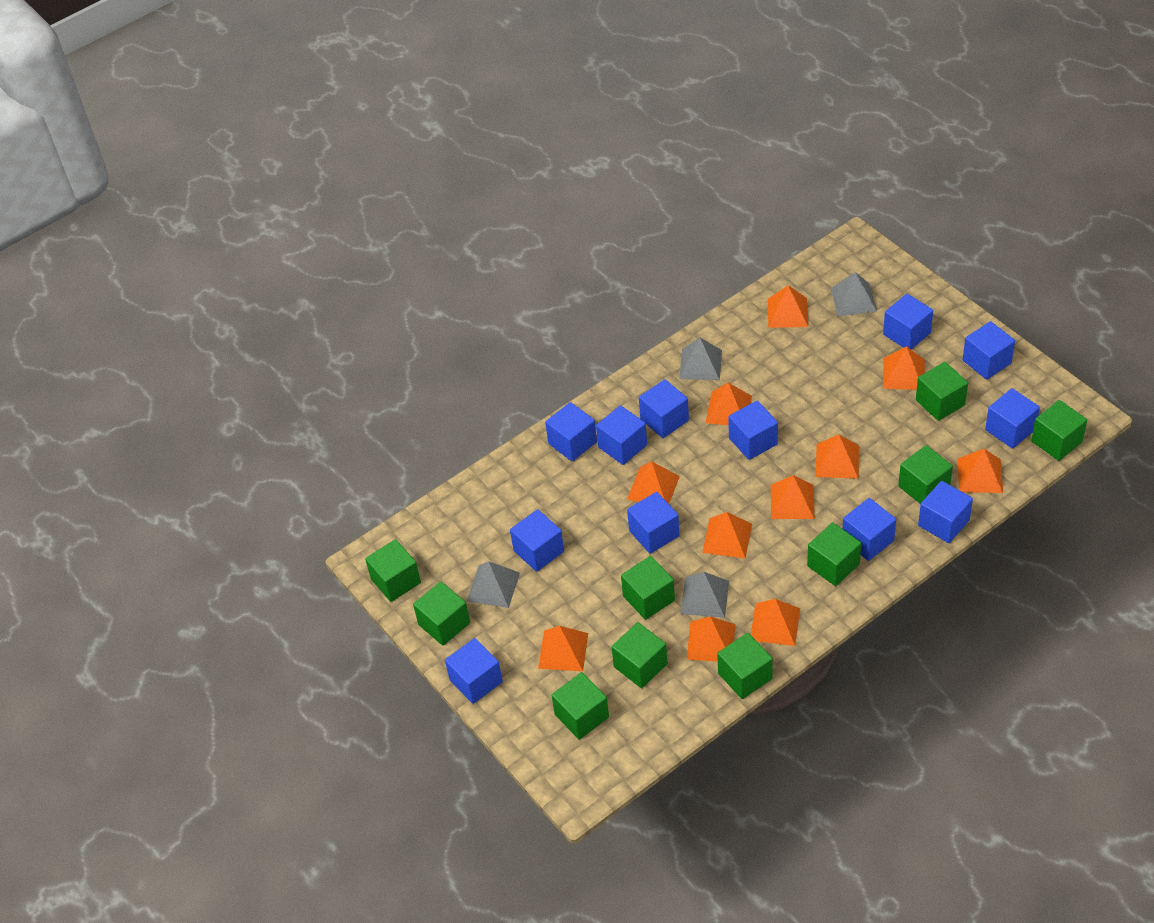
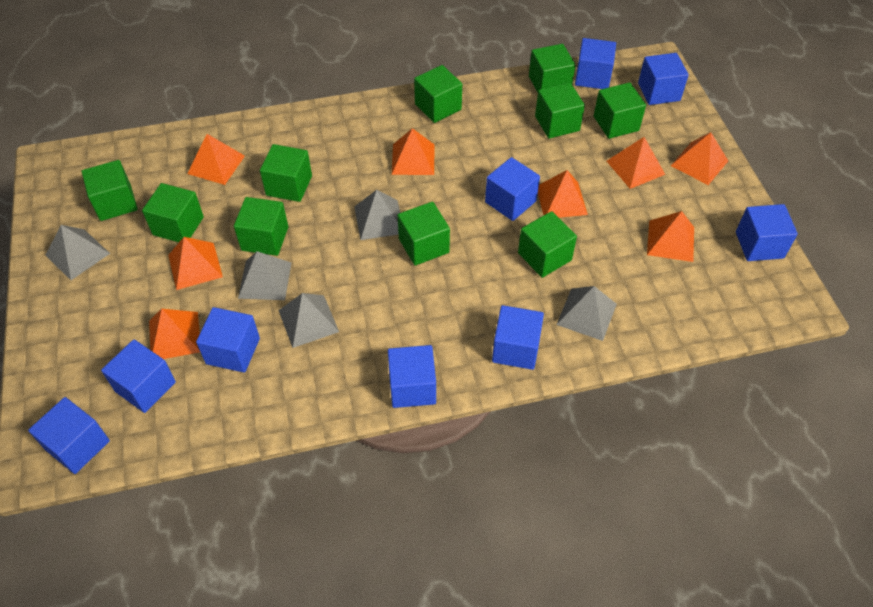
blue cube: 12 -> 9
grey pyramid: 4 -> 5
orange pyramid: 11 -> 8

